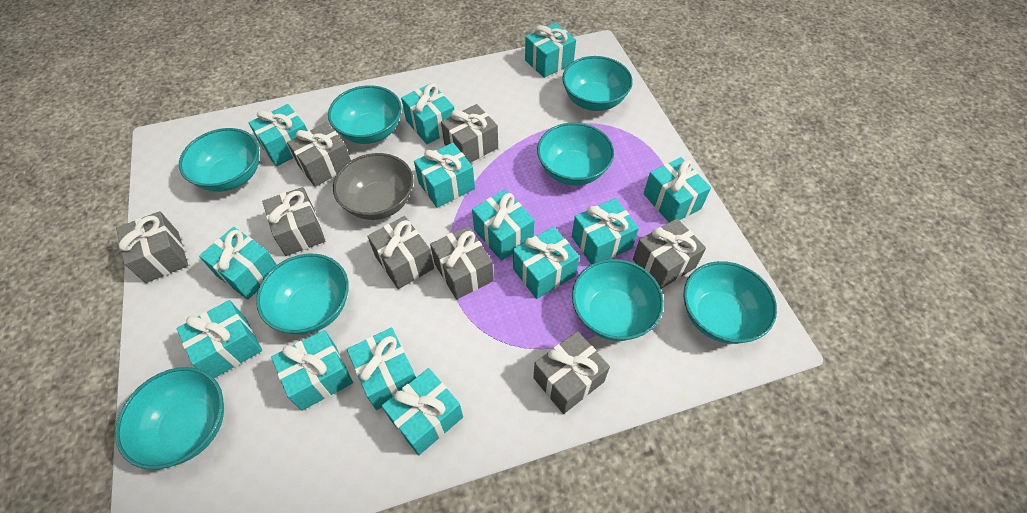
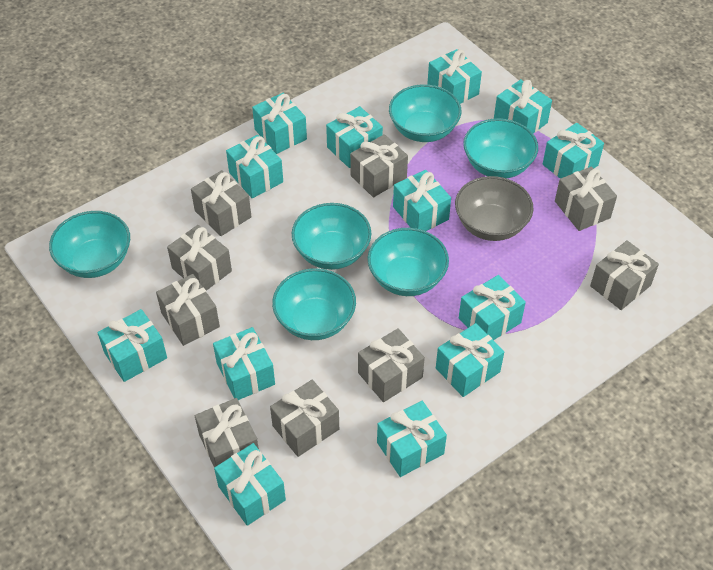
grey gift: 8 -> 9
turquoise bowl: 8 -> 6

